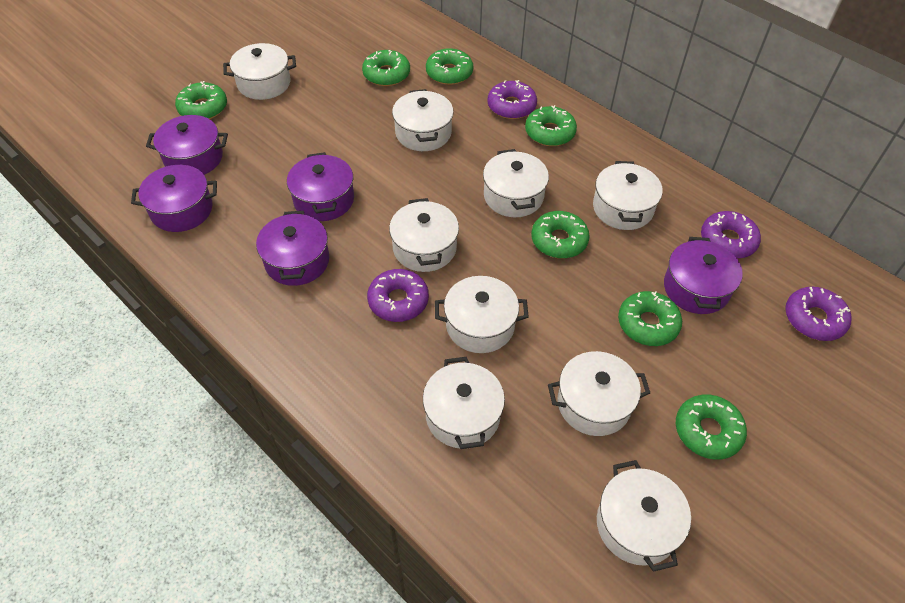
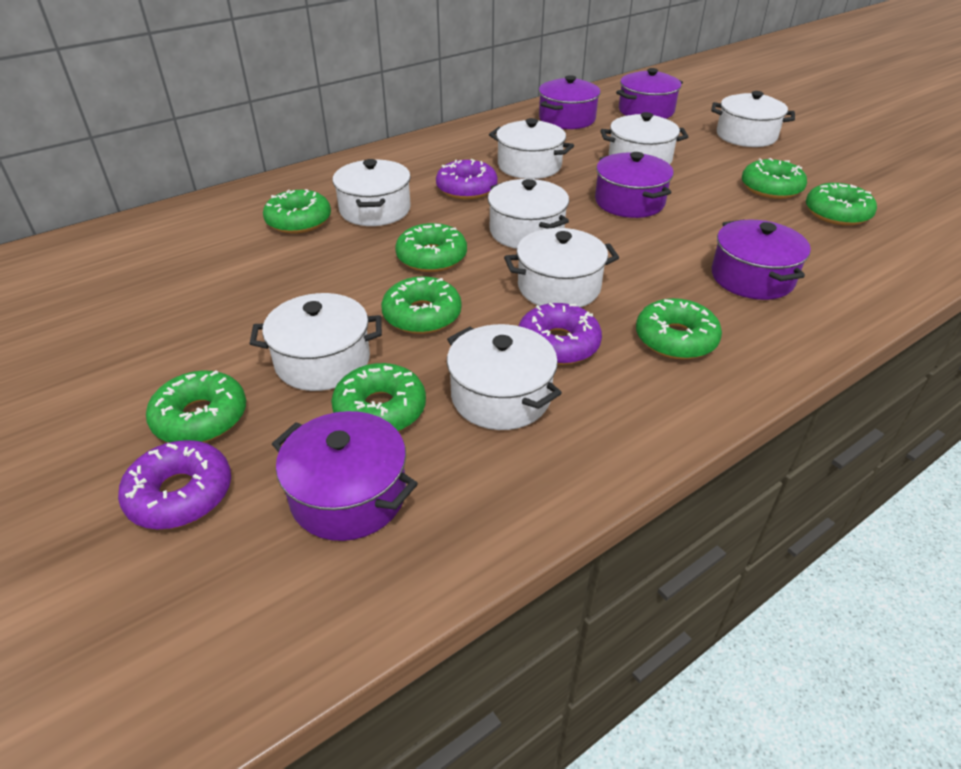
green donut: 7 -> 8
purple donut: 4 -> 3
white pot: 9 -> 8

